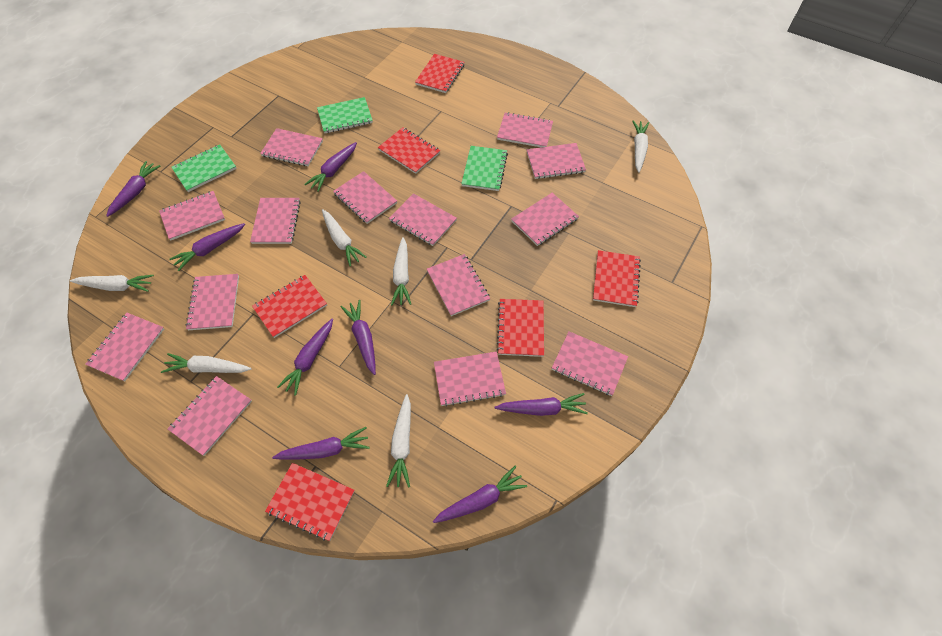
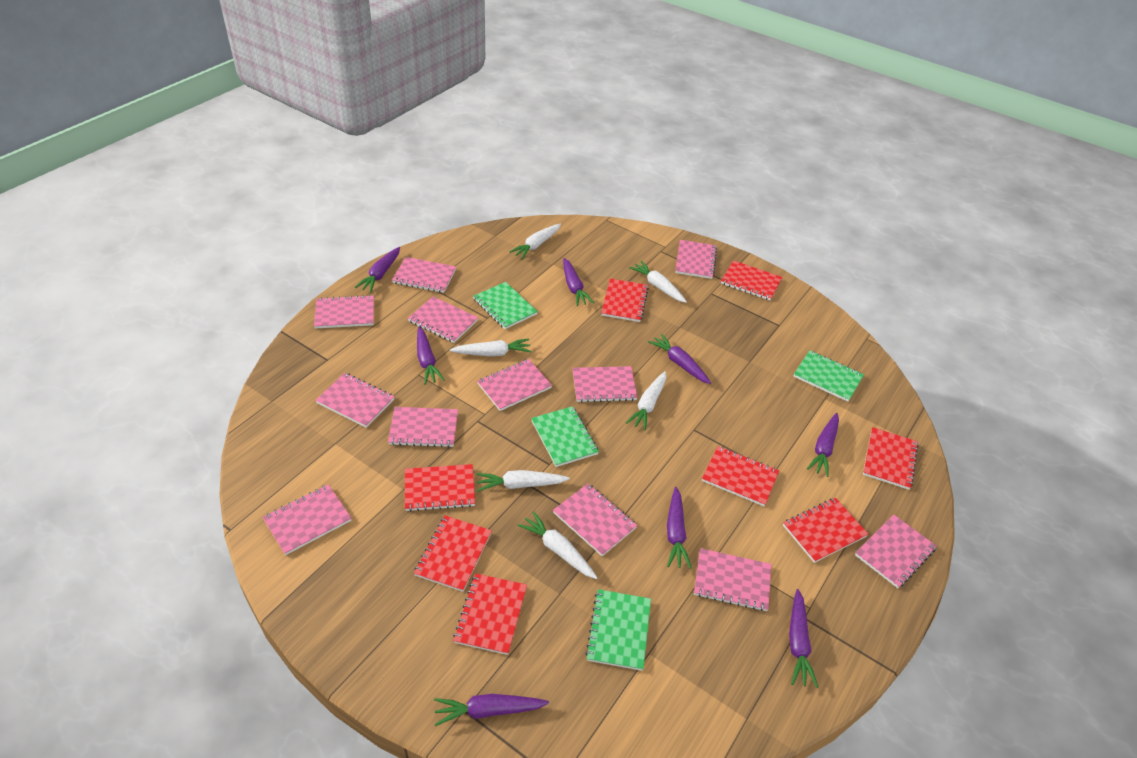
green notebook: 3 -> 4
pink notebook: 14 -> 12
red notebook: 6 -> 8

